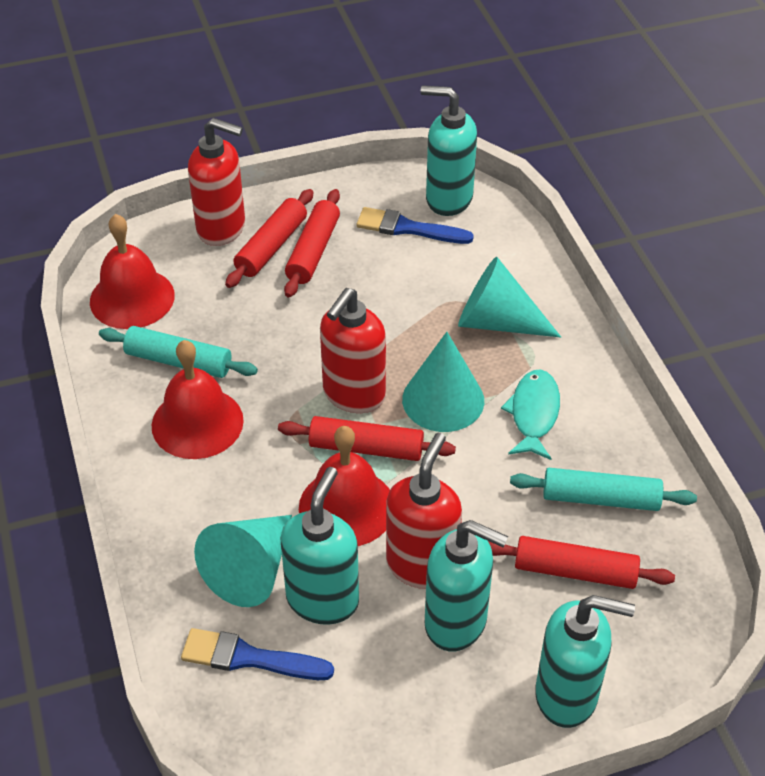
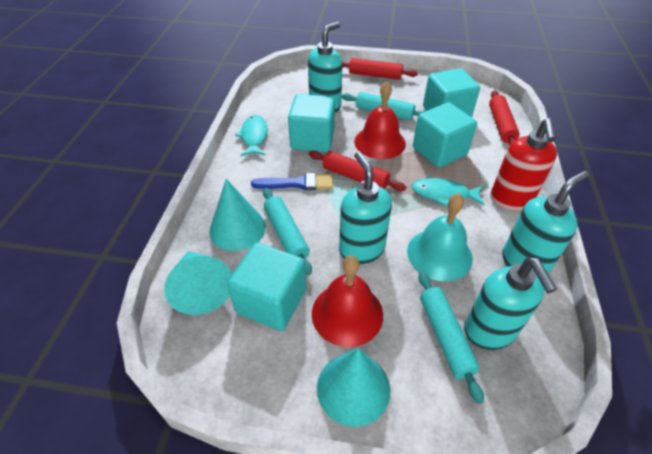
blue brush: 2 -> 1
red bell: 3 -> 2
red rolling pin: 4 -> 3
red soap dispenser: 3 -> 1
turquoise bell: 0 -> 1
turquoise cube: 0 -> 4
turquoise fish: 1 -> 2
turquoise rolling pin: 2 -> 3

